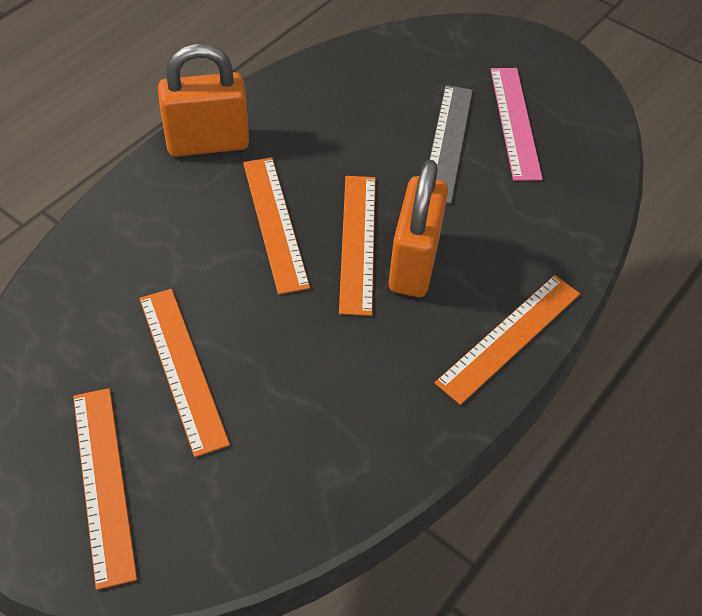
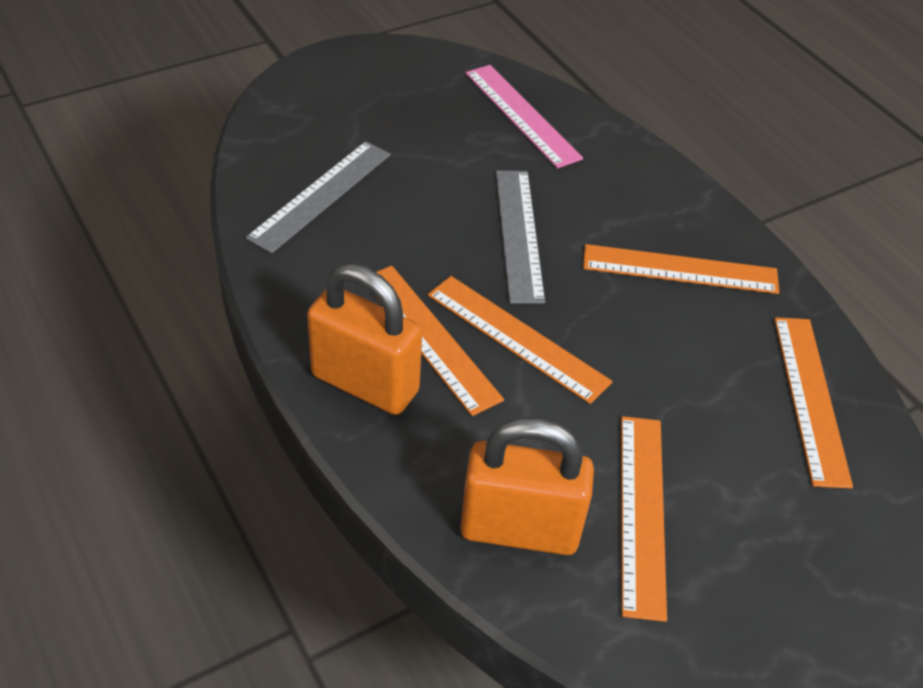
grey ruler: 1 -> 2

